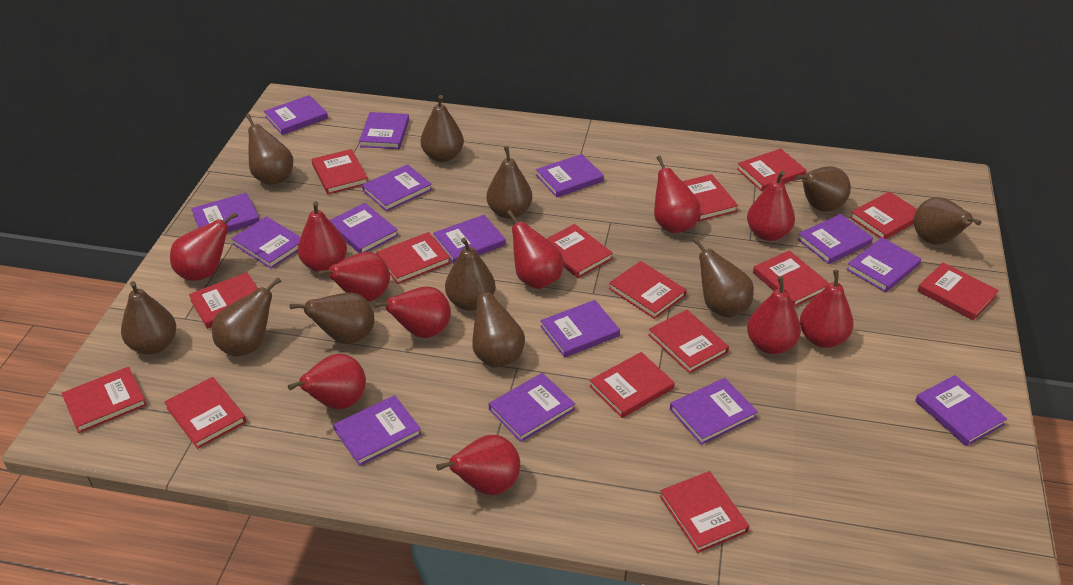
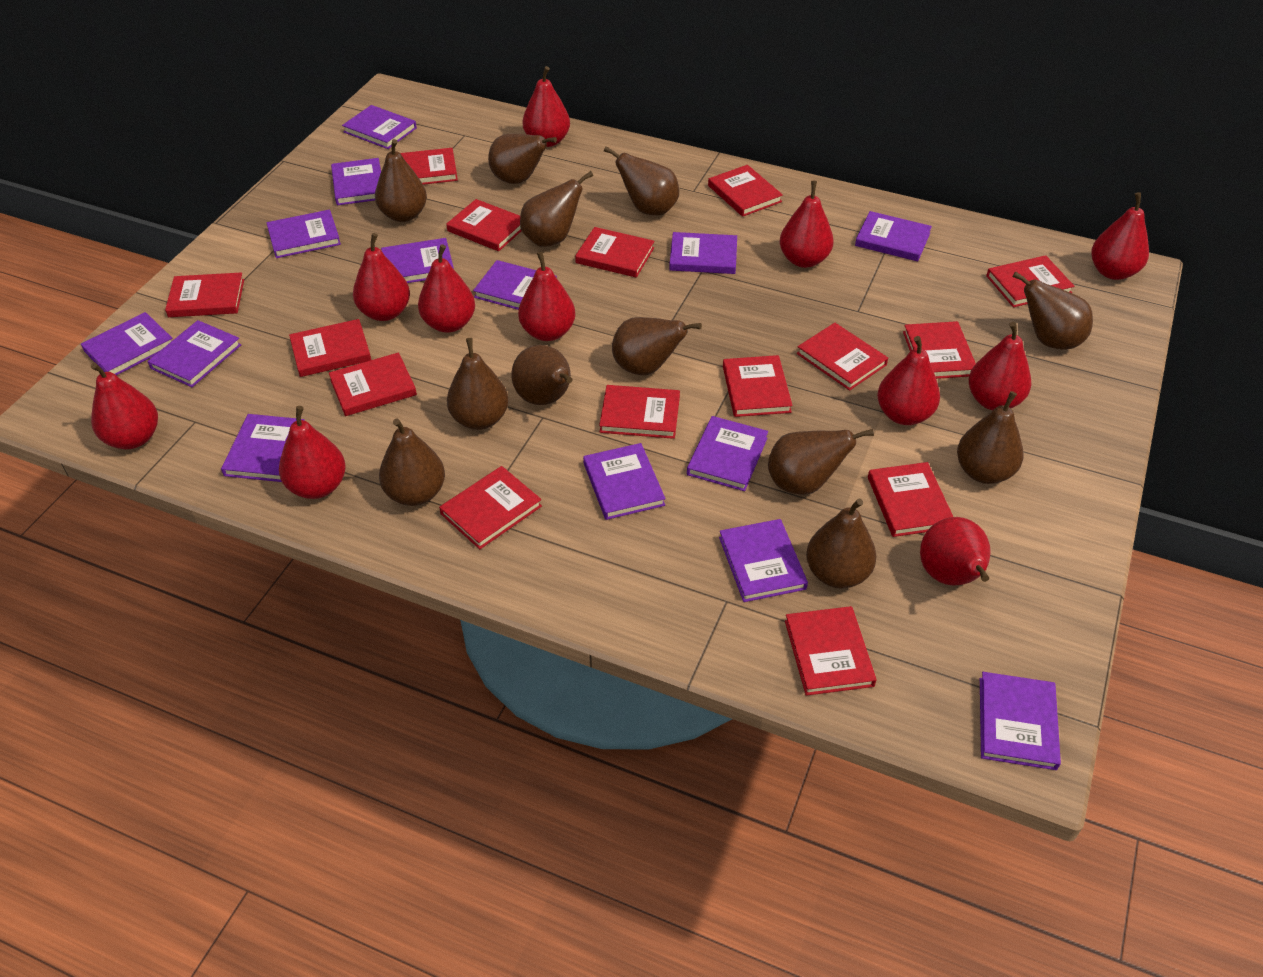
brown pear: 11 -> 12
purple book: 15 -> 14

